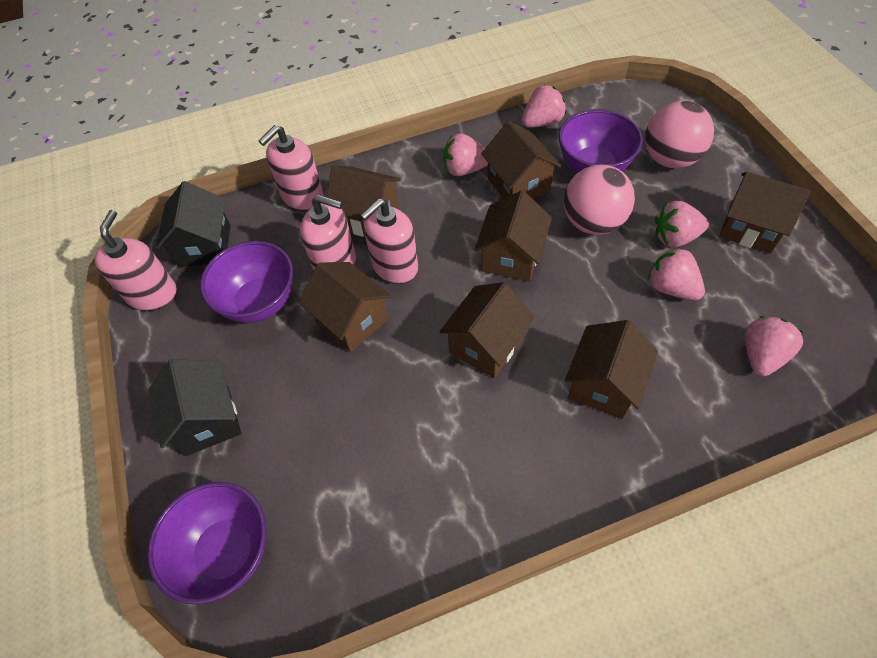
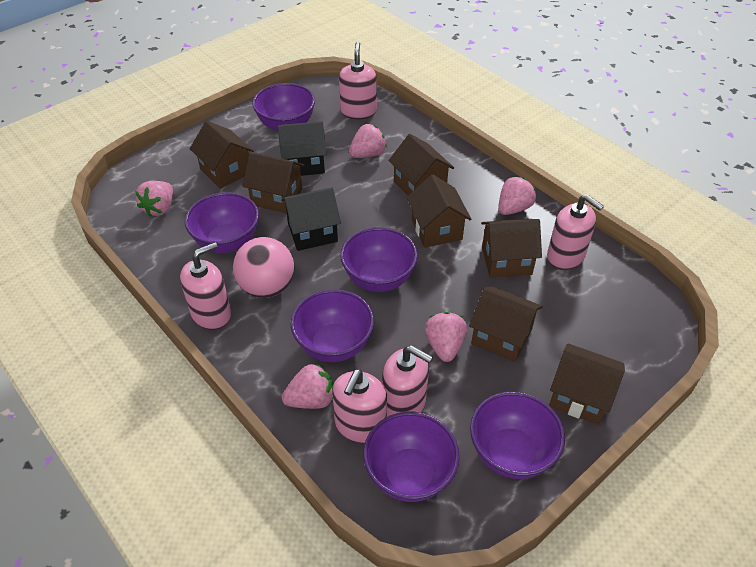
pink ball: 2 -> 1
pink soap dispenser: 4 -> 5
purple bowl: 3 -> 6

